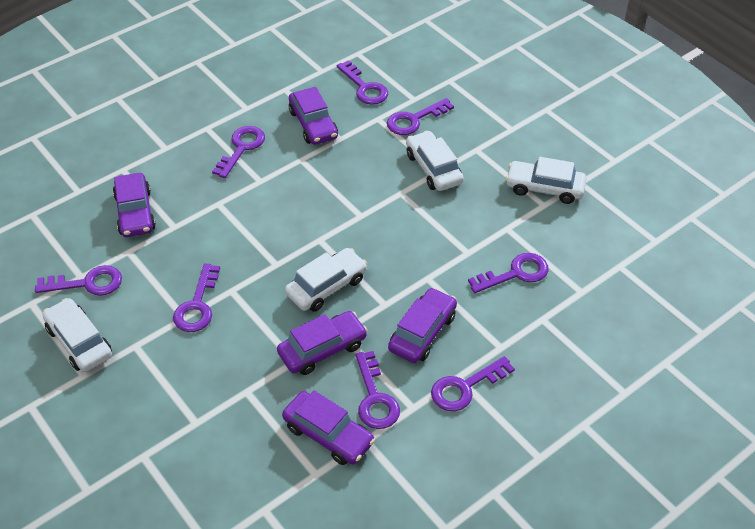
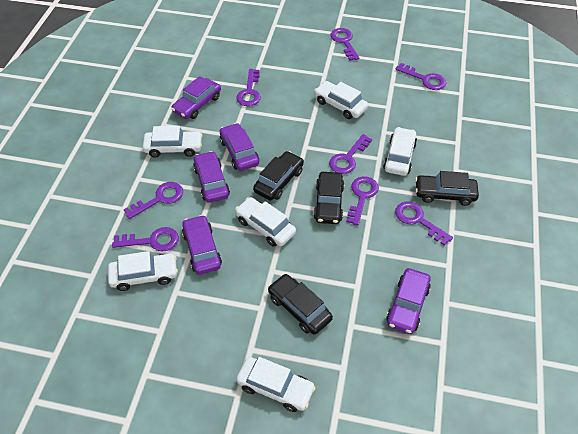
black car: 0 -> 4
white car: 4 -> 6

